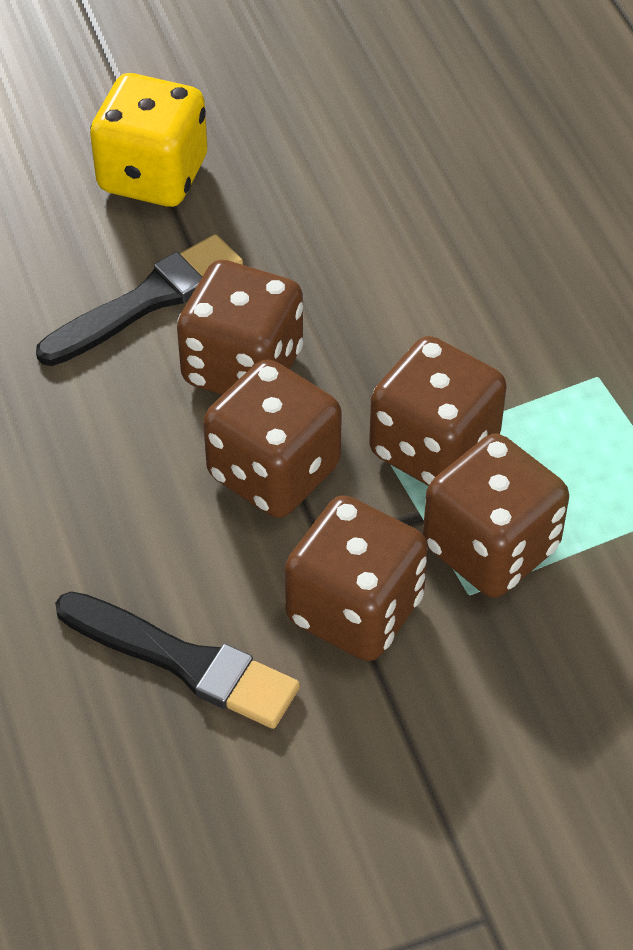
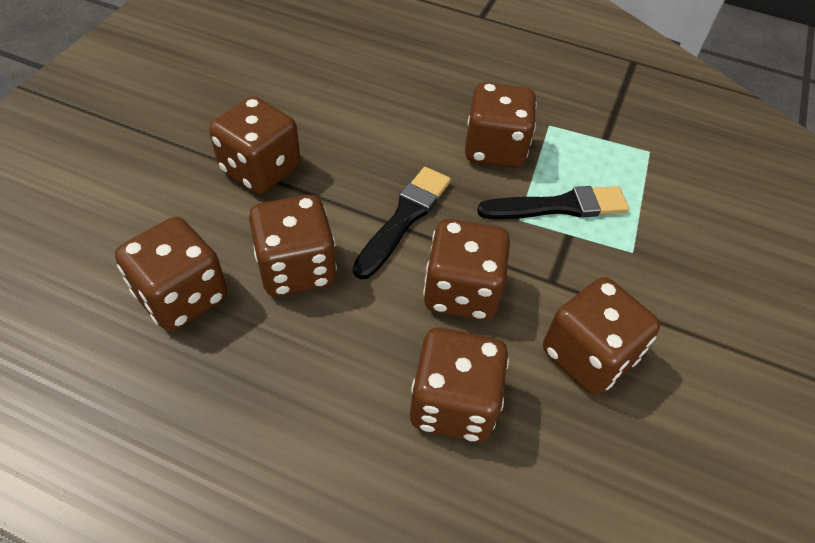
brown dice: 5 -> 7
yellow dice: 1 -> 0

